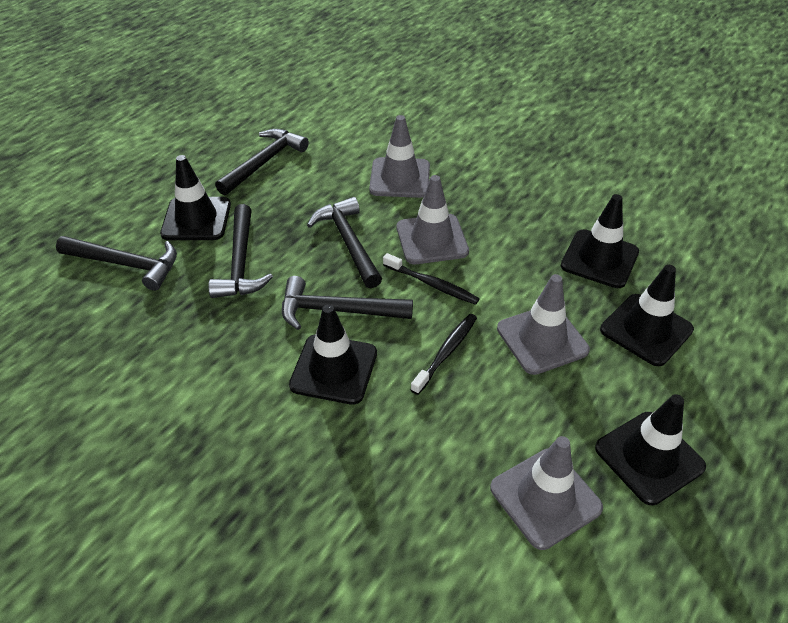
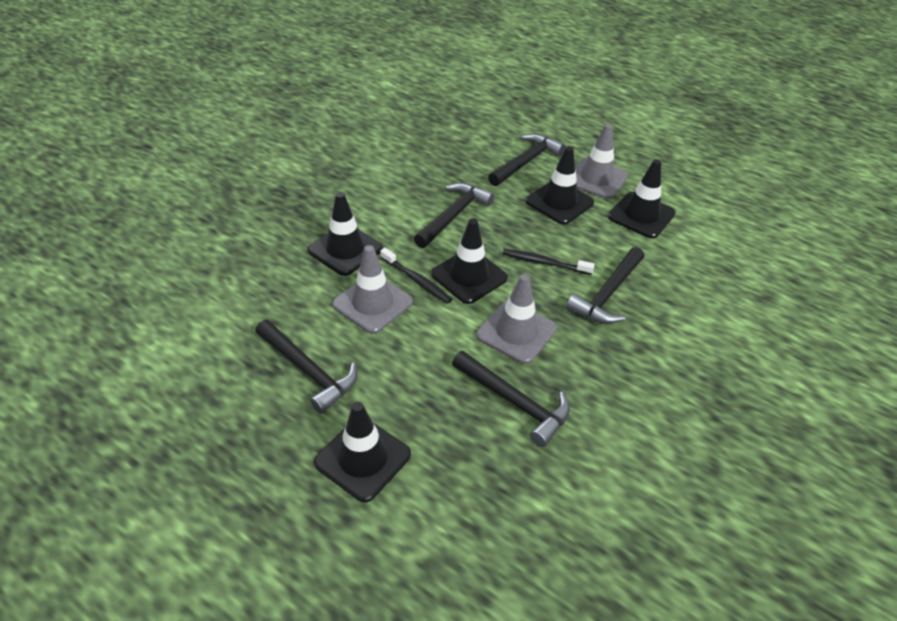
grey traffic cone: 4 -> 3

